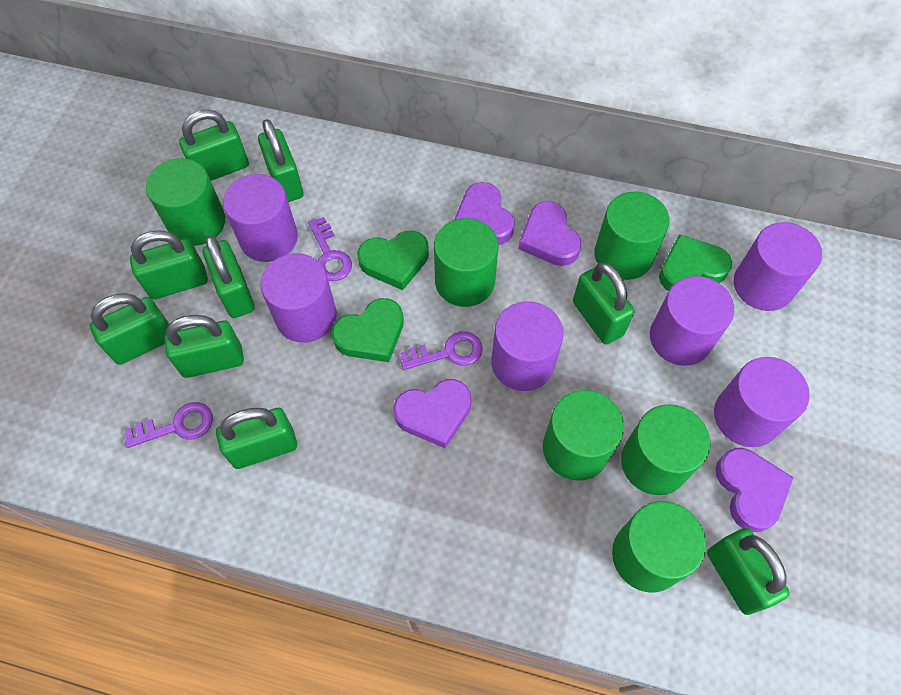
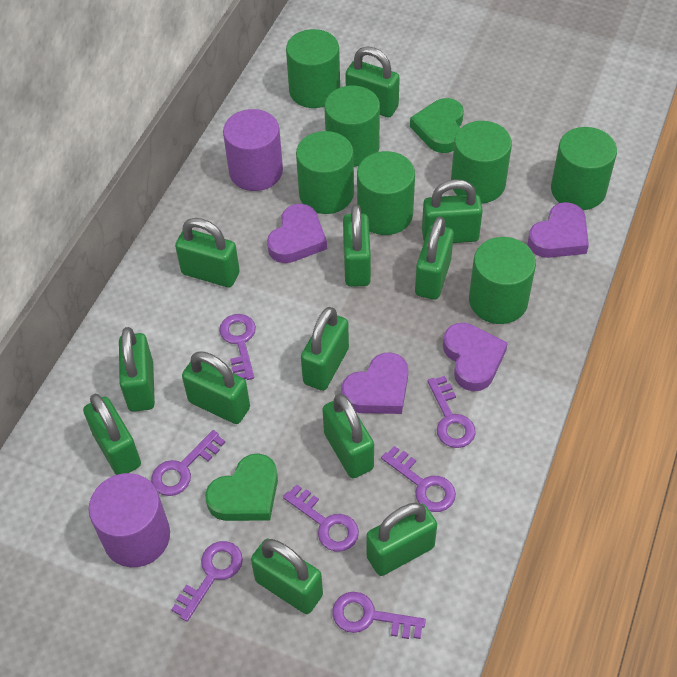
green cylinder: 6 -> 7
green heart: 3 -> 2
green padlock: 9 -> 12
purple cylinder: 6 -> 2
purple key: 3 -> 7

